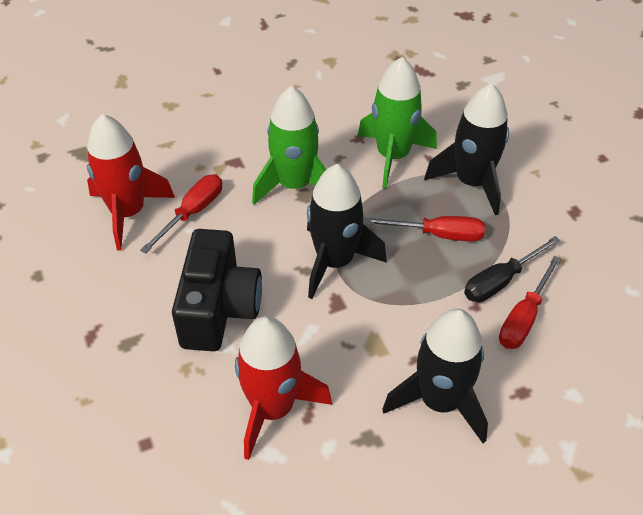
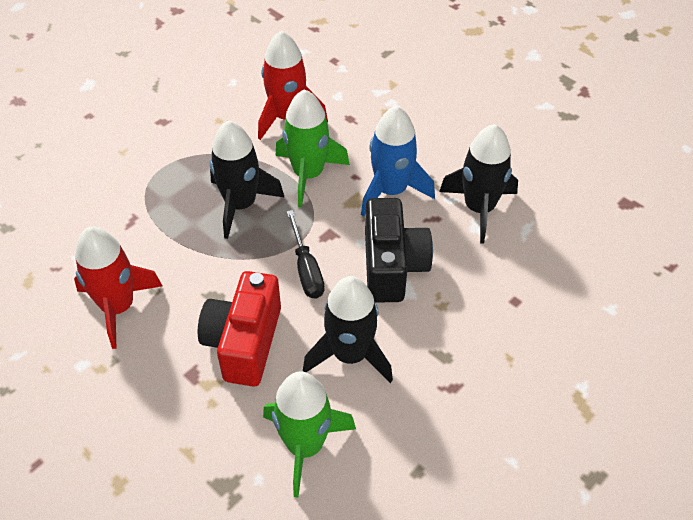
blue rocket: 0 -> 1
red camera: 0 -> 1
red screwdriver: 3 -> 0

